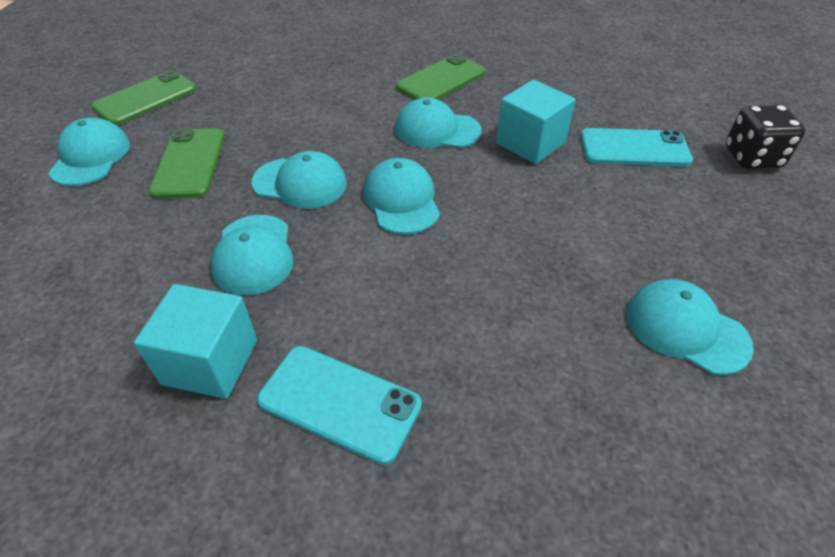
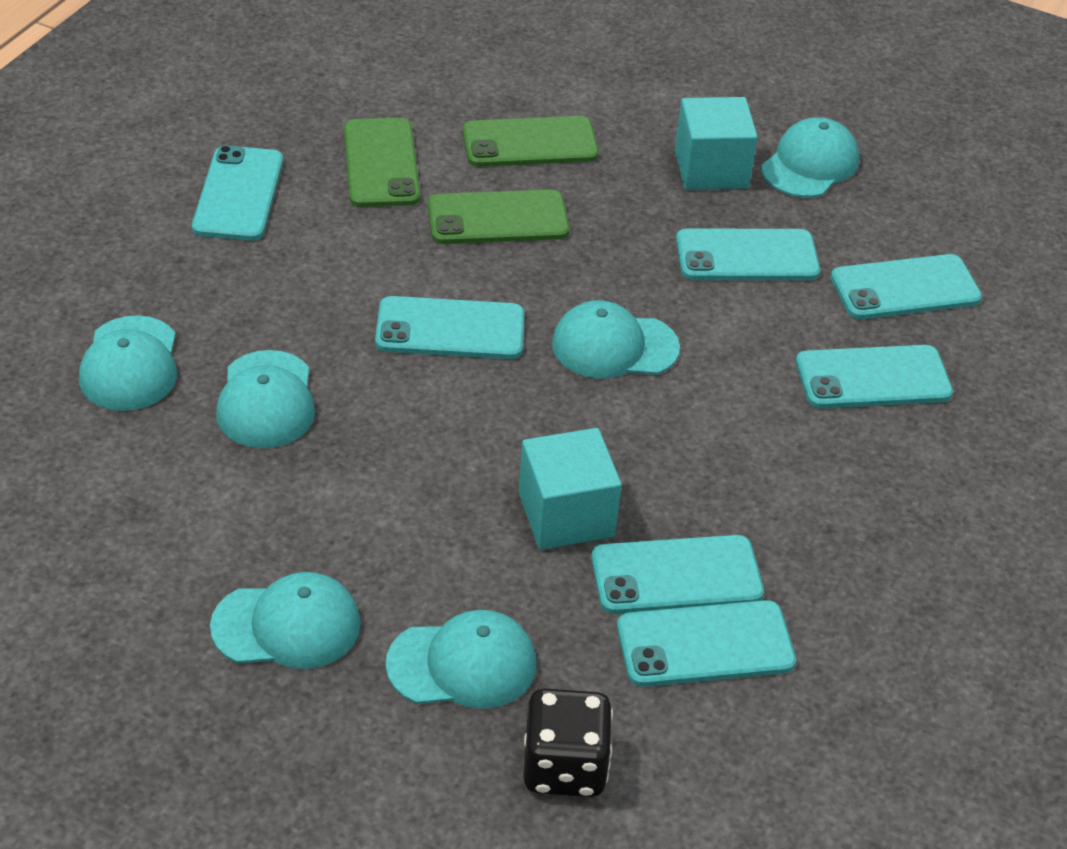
turquoise phone: 2 -> 7

